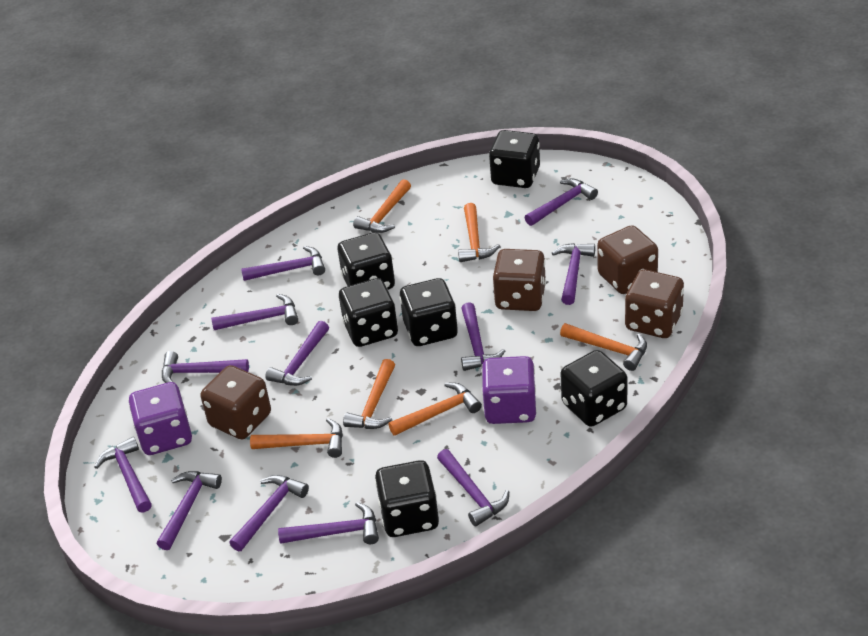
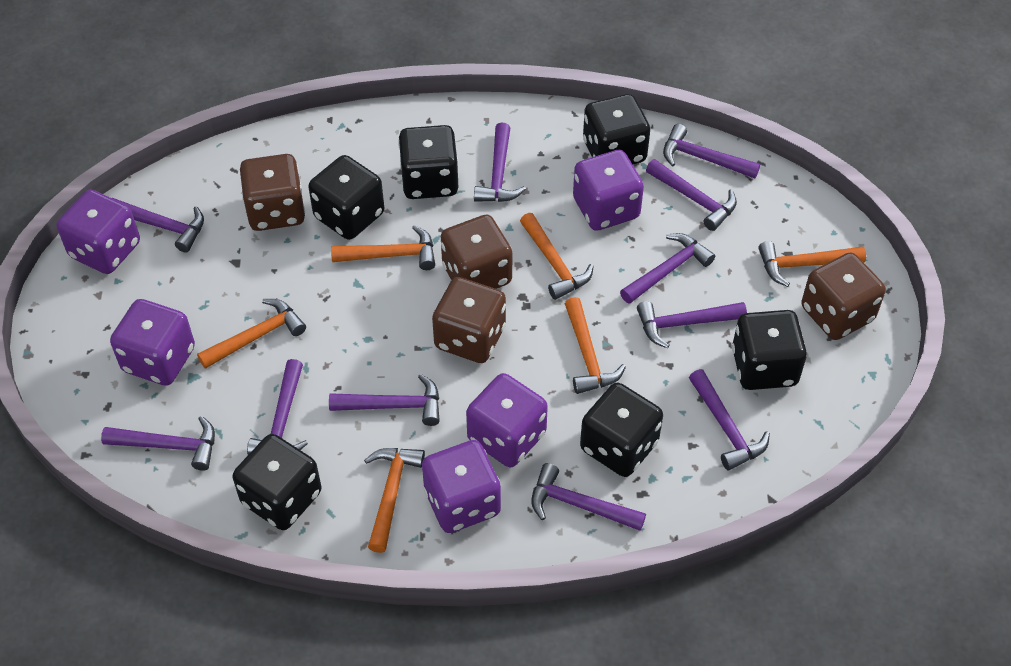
purple dice: 2 -> 5
purple hammer: 12 -> 11

